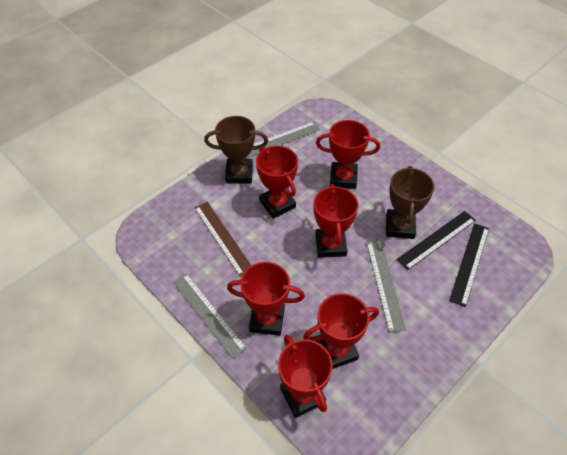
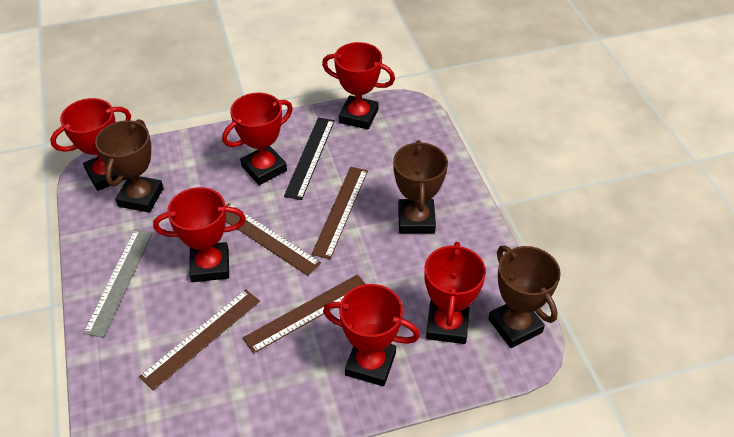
black ruler: 2 -> 1
brown ruler: 1 -> 4
brown trophy: 2 -> 3
grey ruler: 3 -> 1

